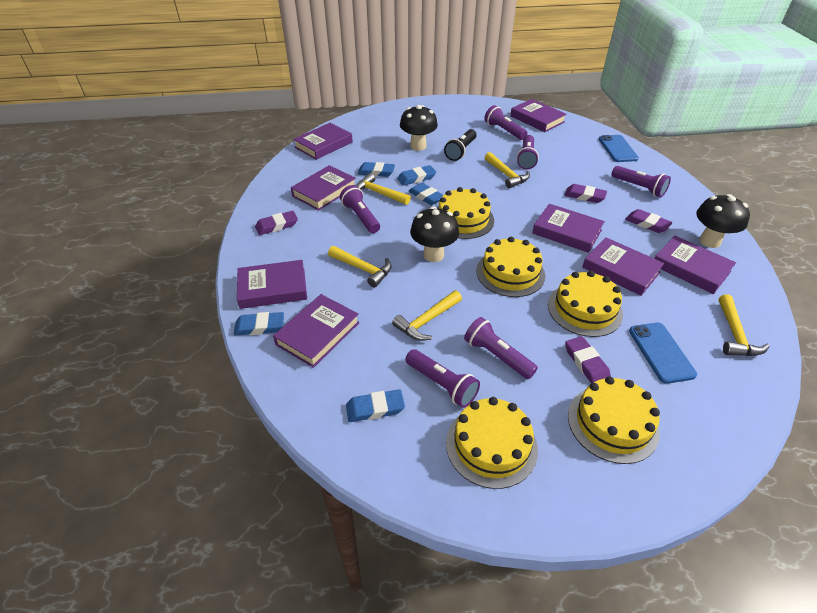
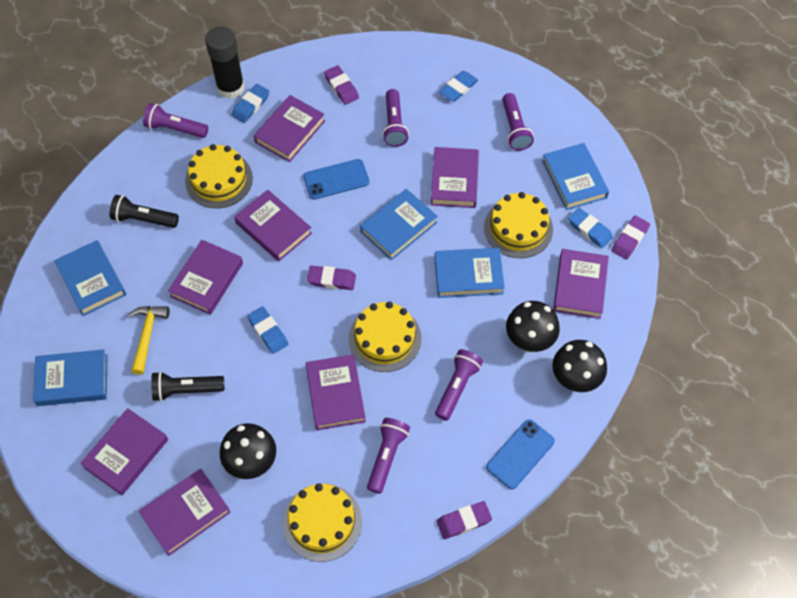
black flashlight: 1 -> 2
black glue stick: 0 -> 1
blue book: 0 -> 5
blue eraser: 5 -> 4
purple flashlight: 6 -> 5
yellow cake: 5 -> 4
yellow hammer: 5 -> 1

